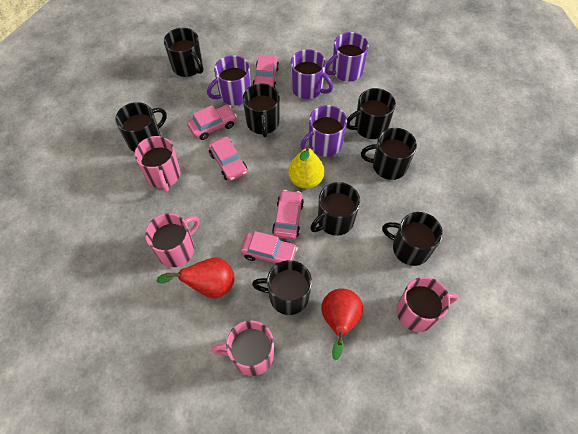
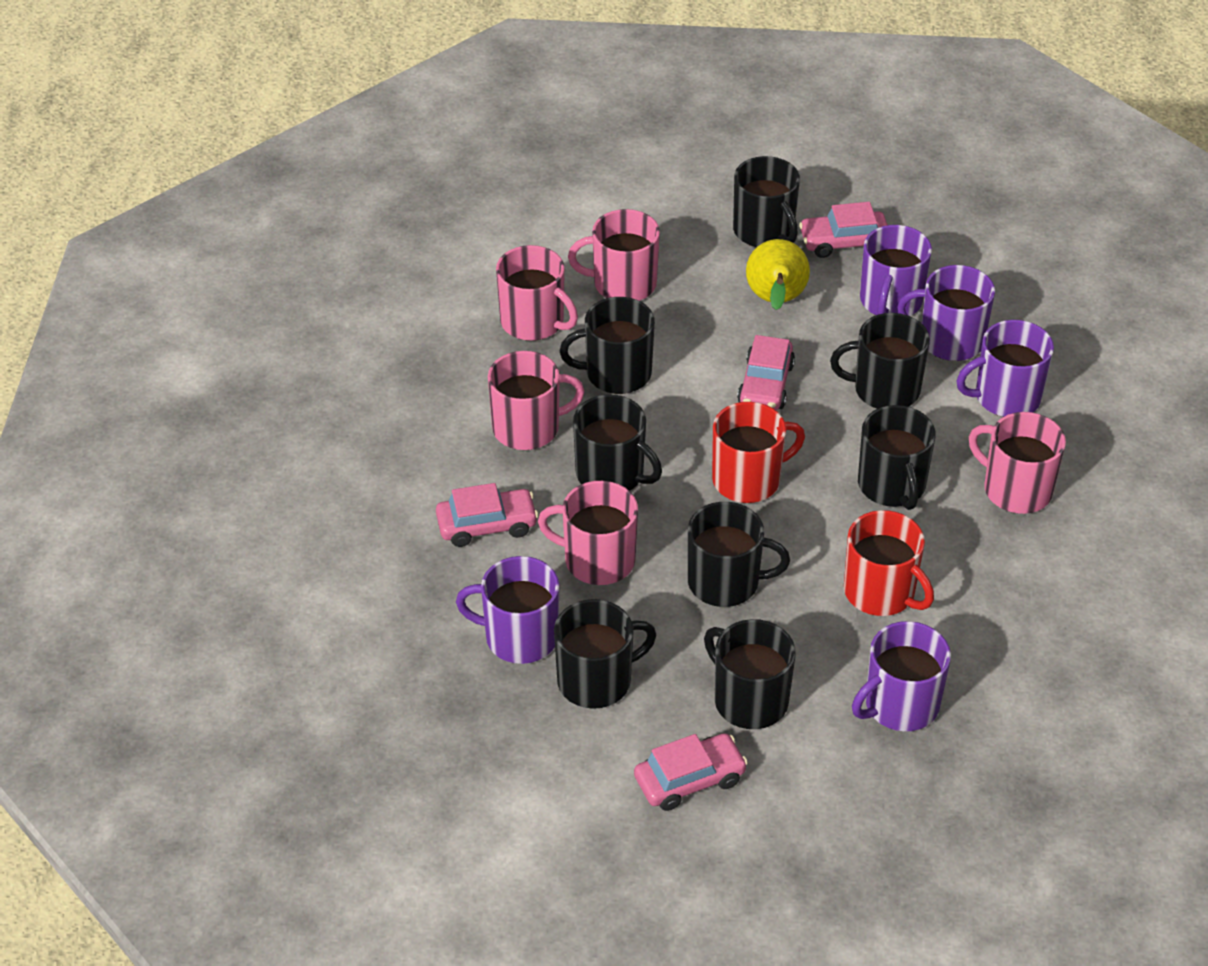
pink car: 5 -> 4
pink mug: 4 -> 5
purple mug: 4 -> 5
red mug: 0 -> 2
red pear: 2 -> 0

